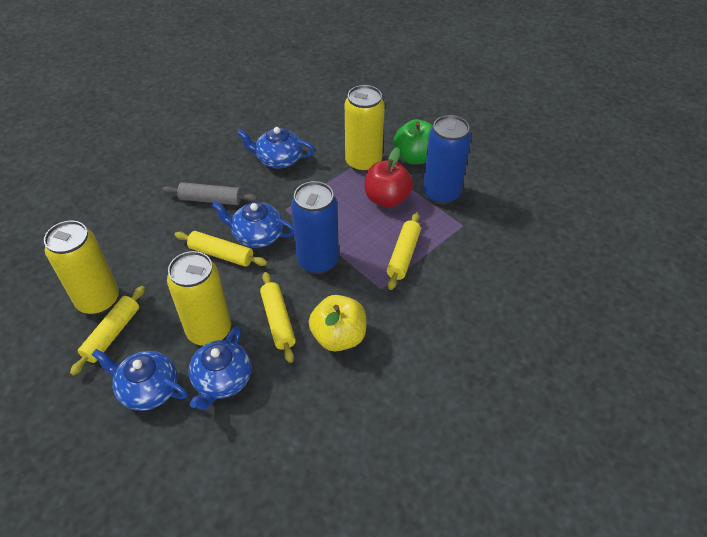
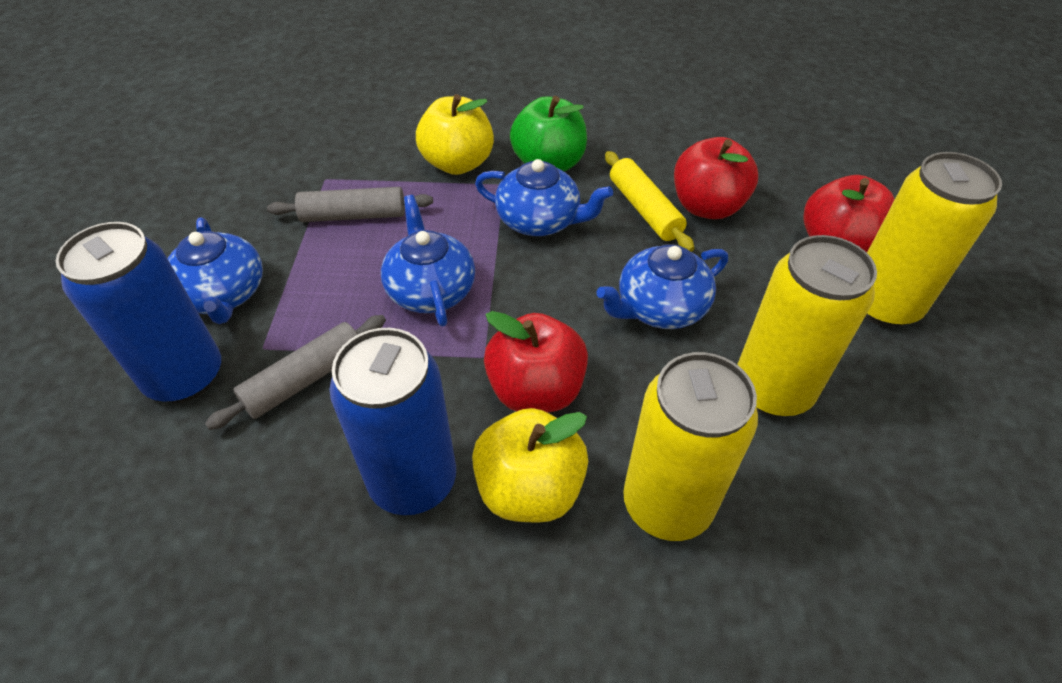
grey rolling pin: 1 -> 2
red apple: 1 -> 3
yellow apple: 1 -> 2
yellow rolling pin: 4 -> 1

